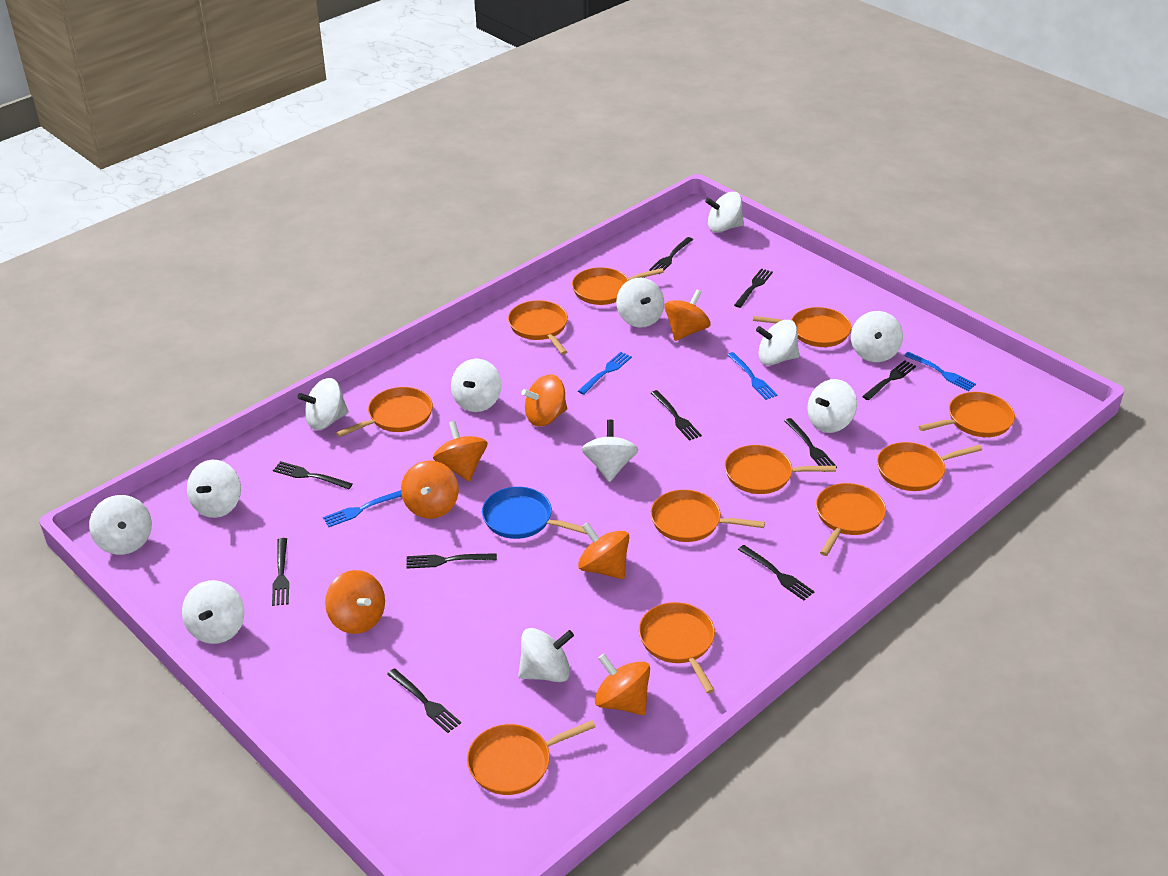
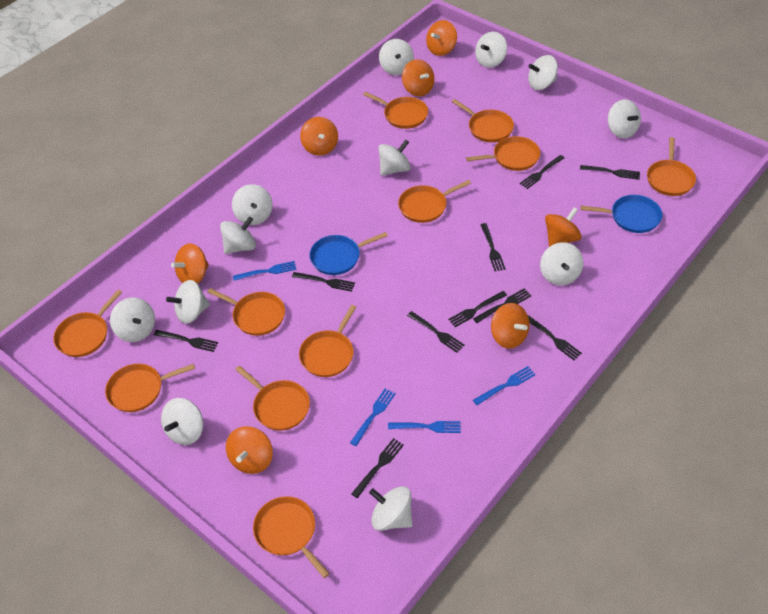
blue pan: 1 -> 2

